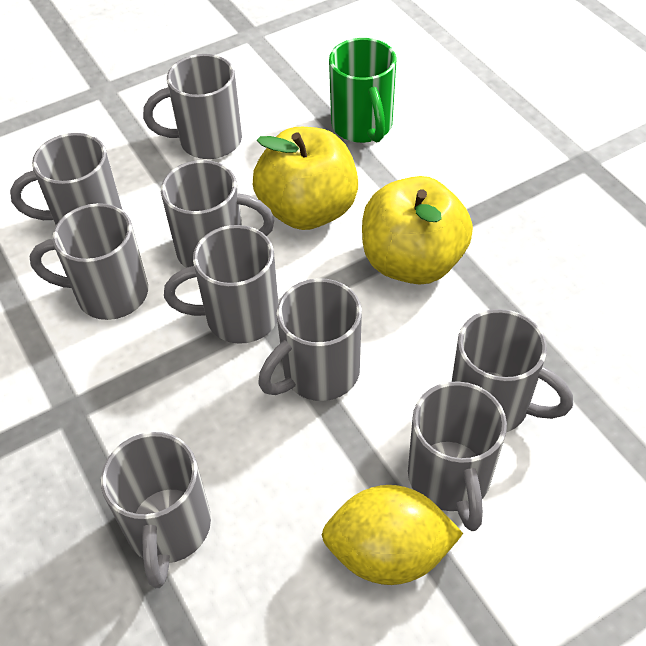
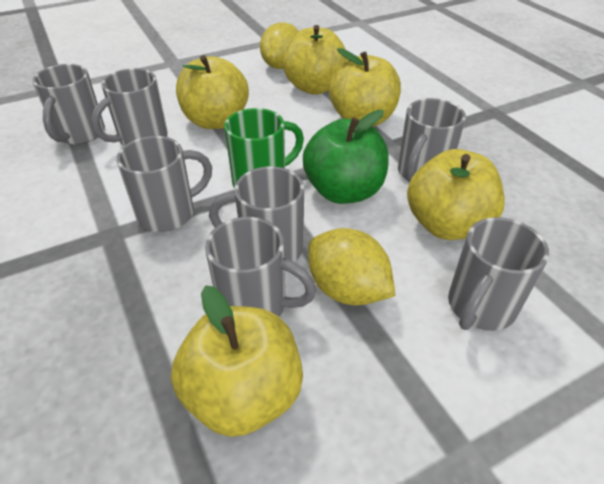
green apple: 0 -> 1
grey mug: 9 -> 7
yellow apple: 2 -> 5
yellow lemon: 1 -> 2

